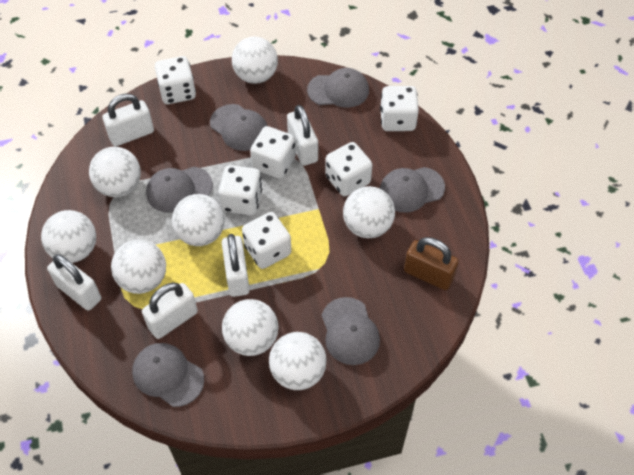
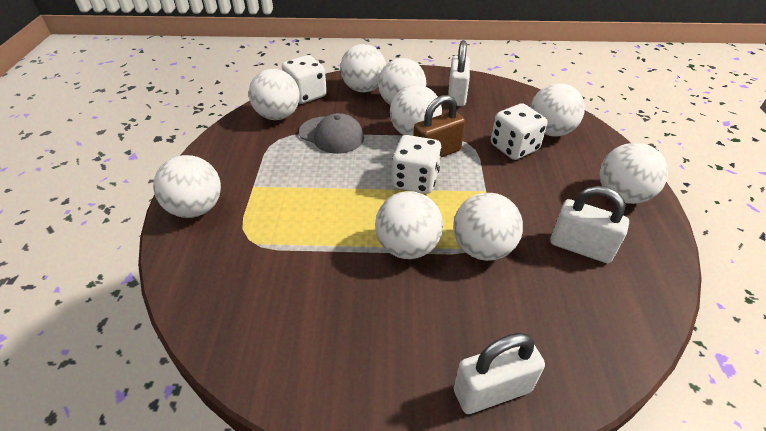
grey cap: 6 -> 1
white ball: 8 -> 9
white dice: 6 -> 3
white padlock: 5 -> 3

